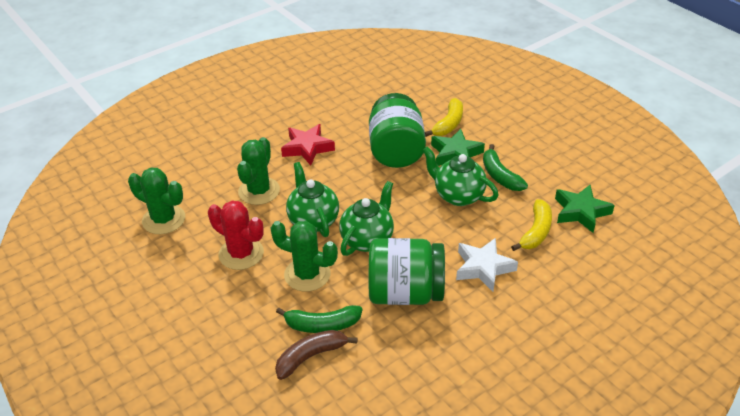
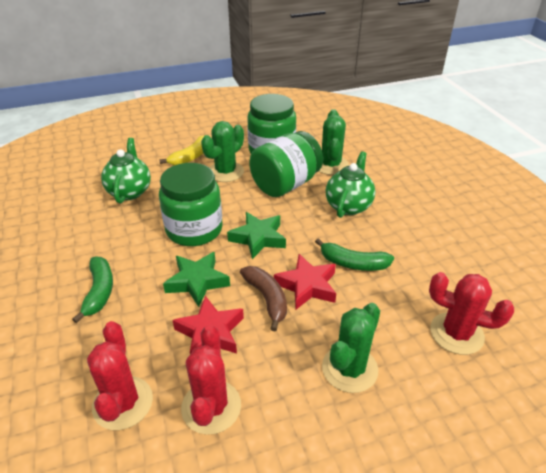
green jar: 2 -> 3
green teapot: 3 -> 2
red cactus: 1 -> 3
red star: 1 -> 2
white star: 1 -> 0
yellow banana: 2 -> 1

